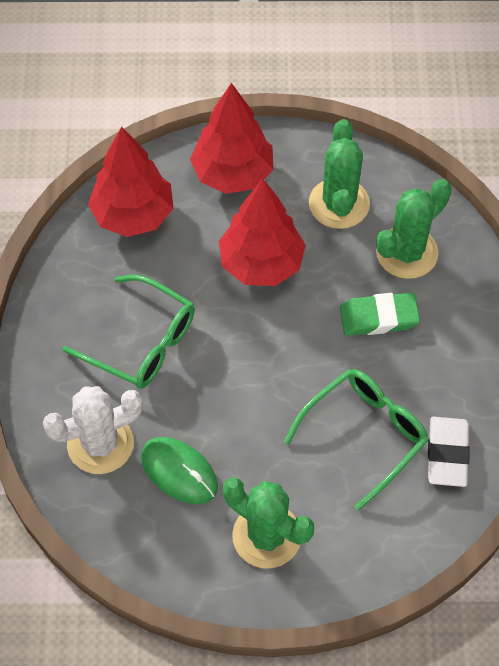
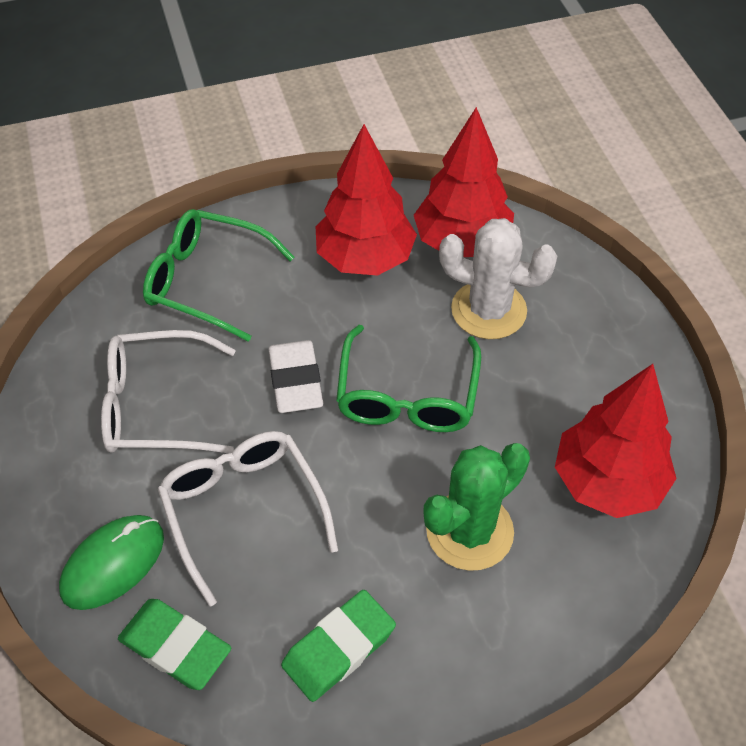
green cactus: 3 -> 1
green eraser: 1 -> 2
white glasses: 0 -> 2

